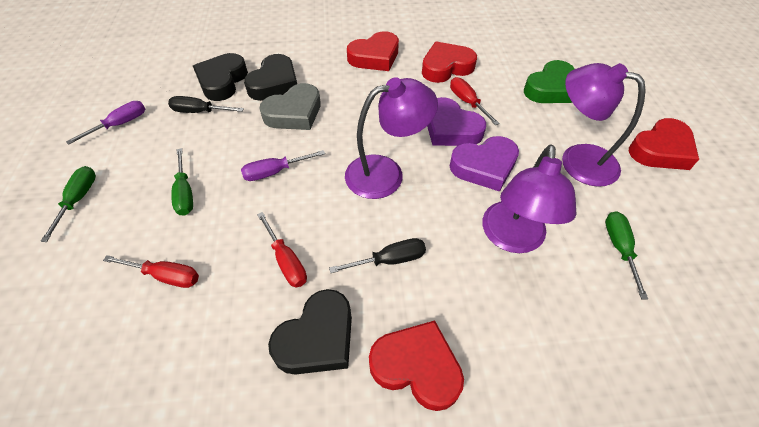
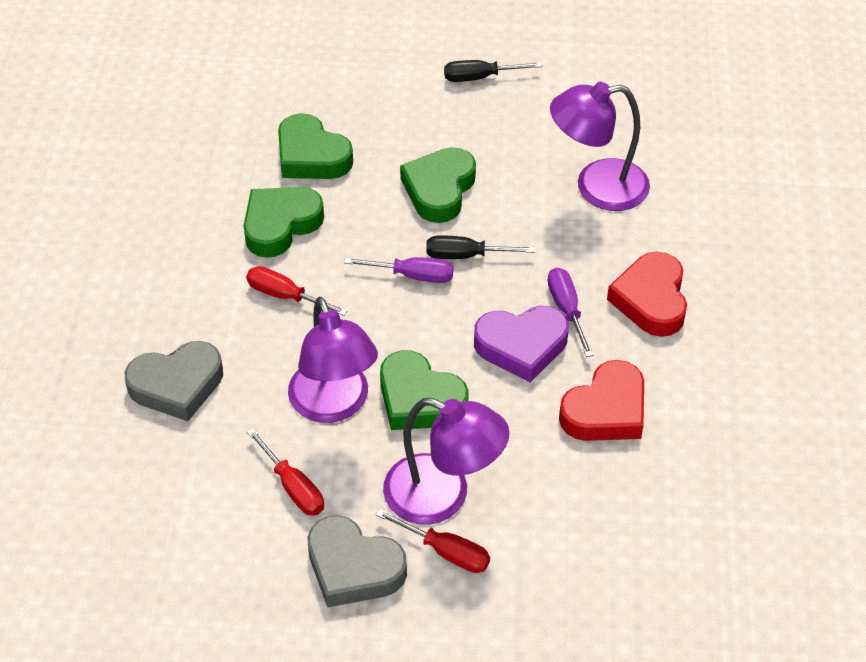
black heart: 3 -> 0
green heart: 1 -> 4
green screwdriver: 3 -> 0
grey heart: 1 -> 2
purple heart: 2 -> 1
red heart: 4 -> 2

